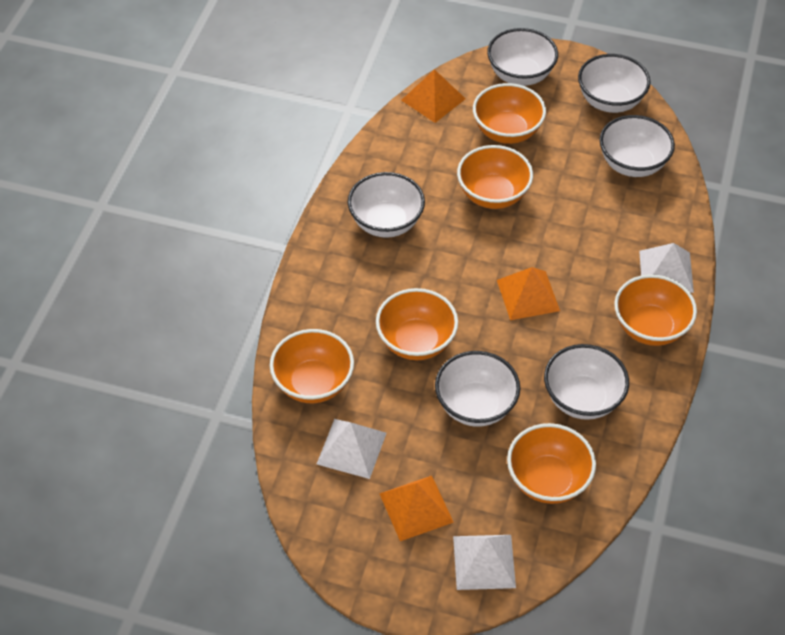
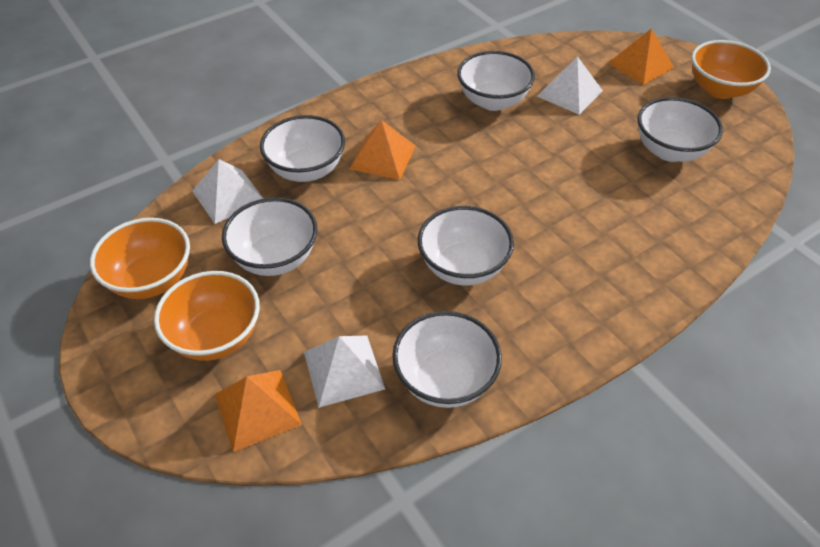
orange bowl: 6 -> 3

